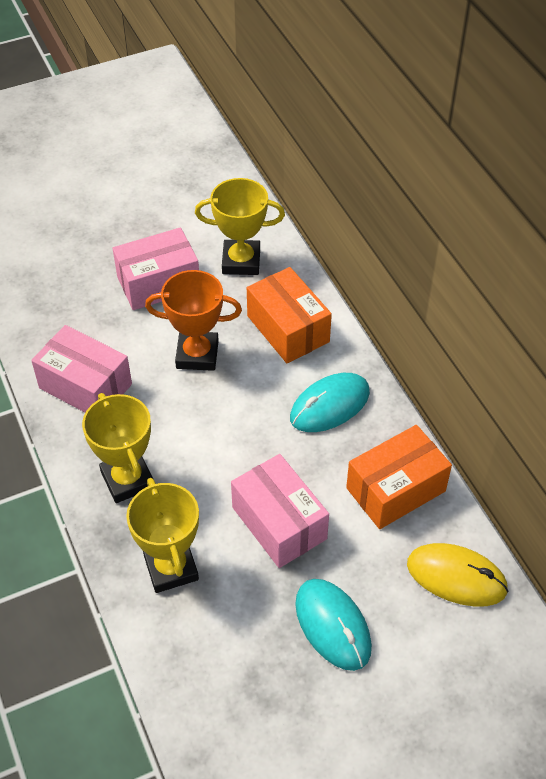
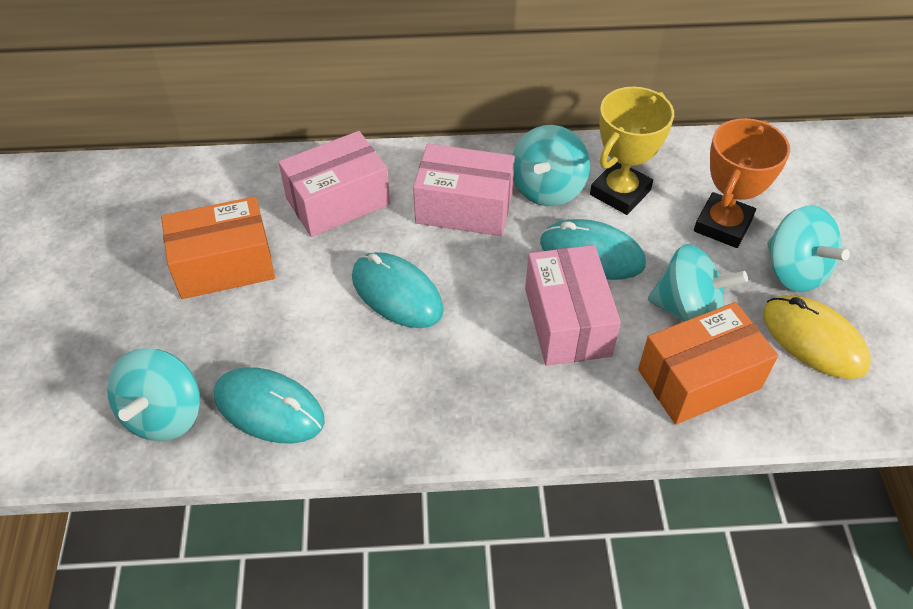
turquoise mouse: 2 -> 3
turquoise spinning top: 0 -> 4
yellow trophy: 3 -> 1

